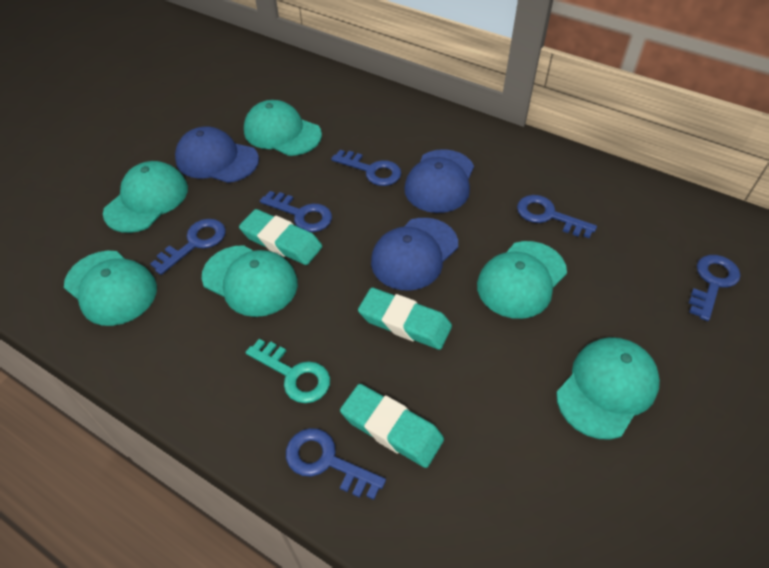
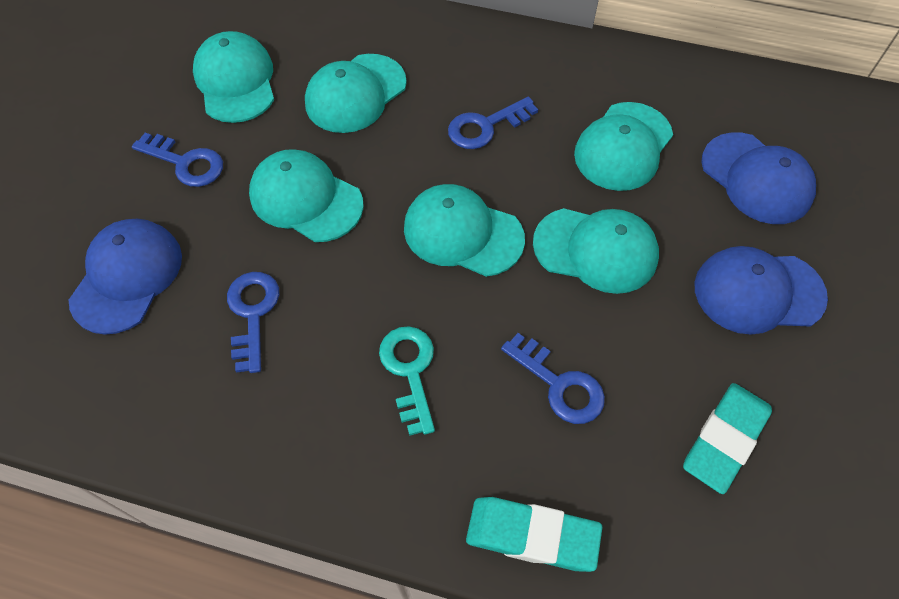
blue key: 6 -> 4
turquoise eraser: 3 -> 2

